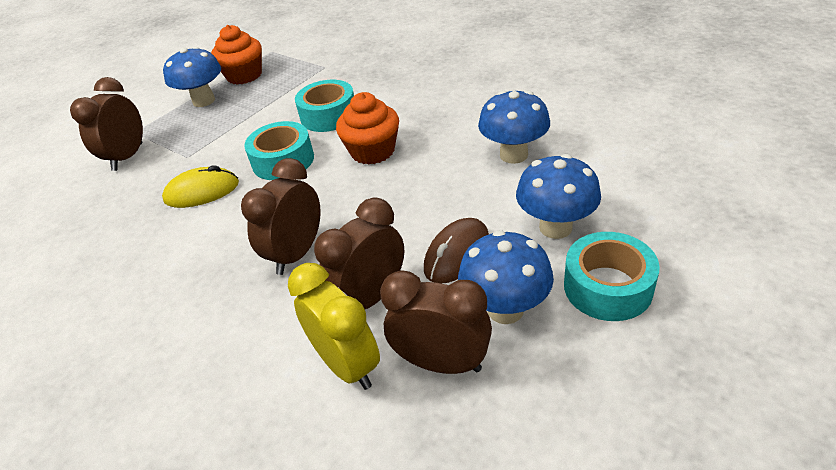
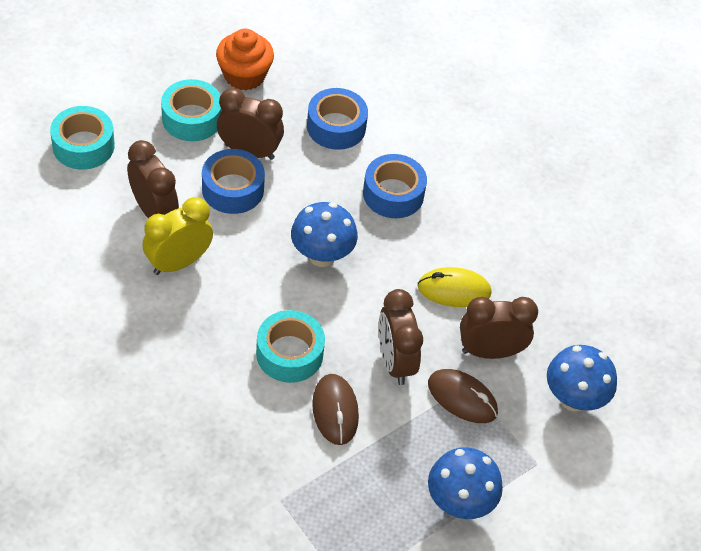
blue mushroom: 4 -> 3
blue tape: 0 -> 3
brown mouse: 1 -> 2
orange cupcake: 2 -> 1

